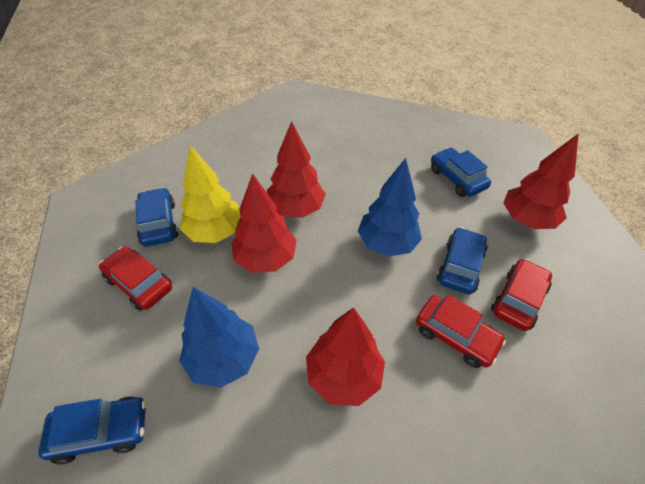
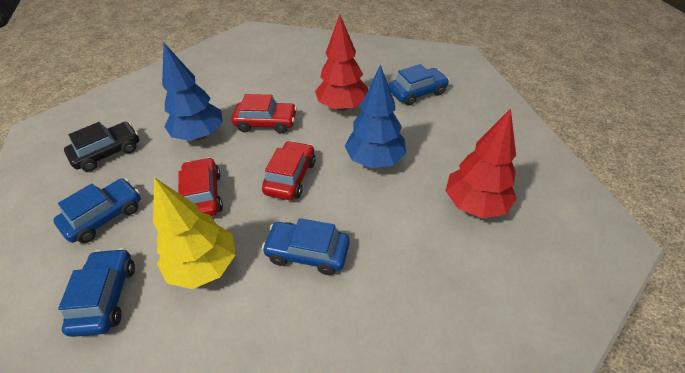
black car: 0 -> 1
red tree: 4 -> 2

